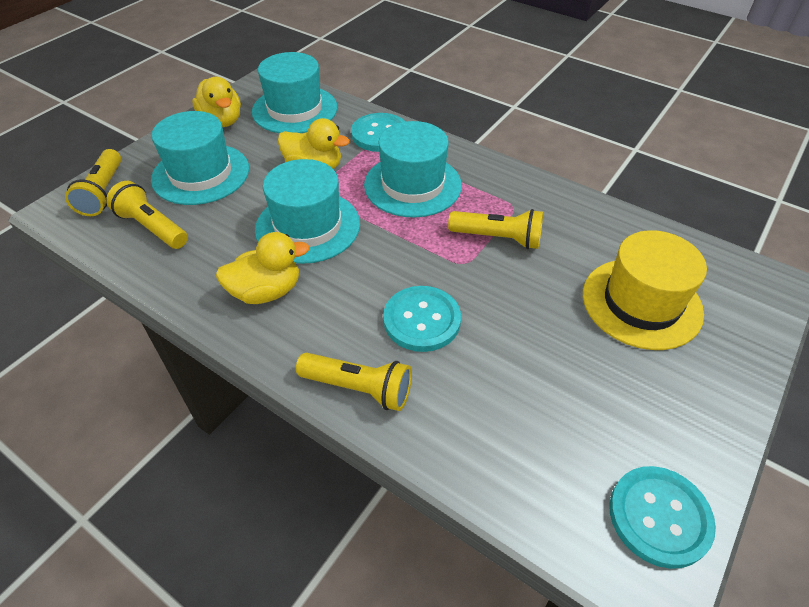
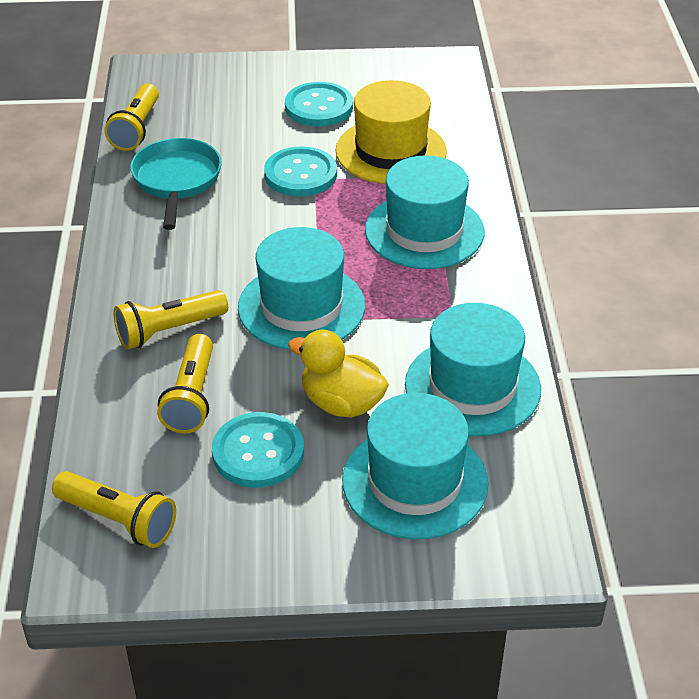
turquoise pan: 0 -> 1
yellow duck: 3 -> 1

